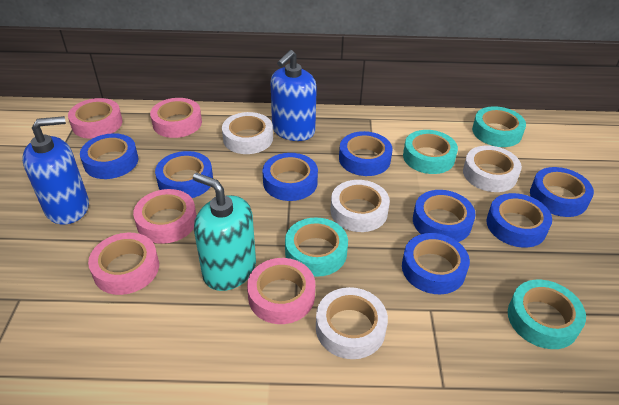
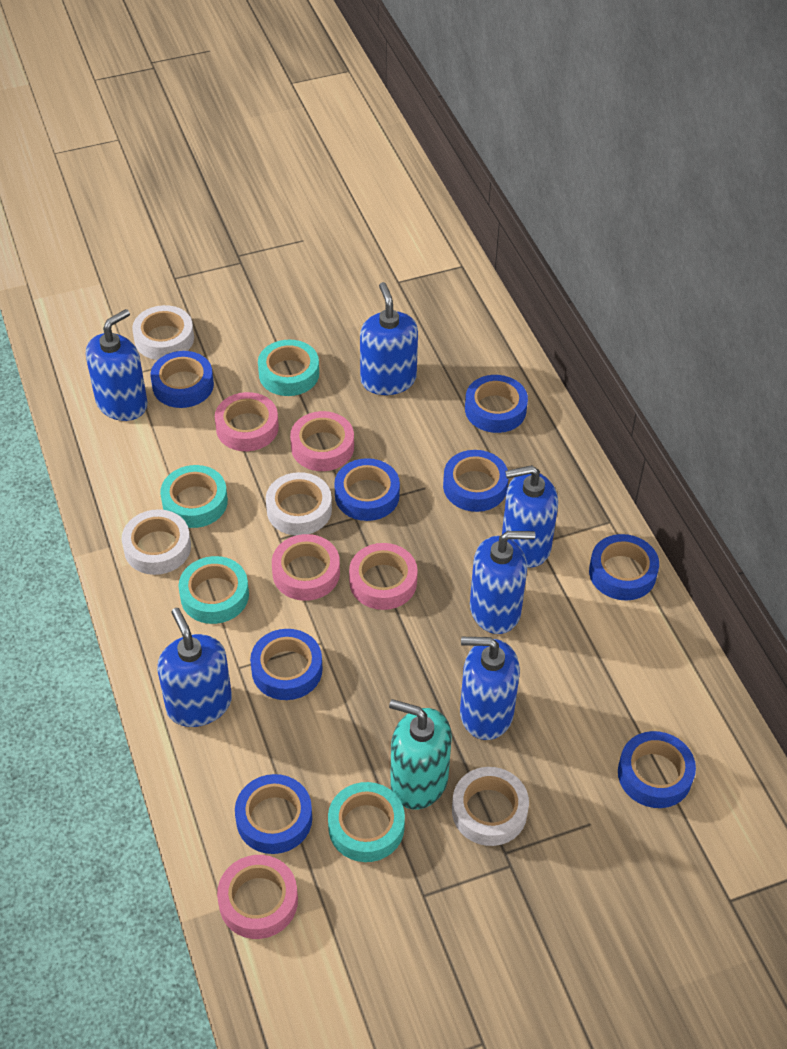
blue soap dispenser: 2 -> 6

